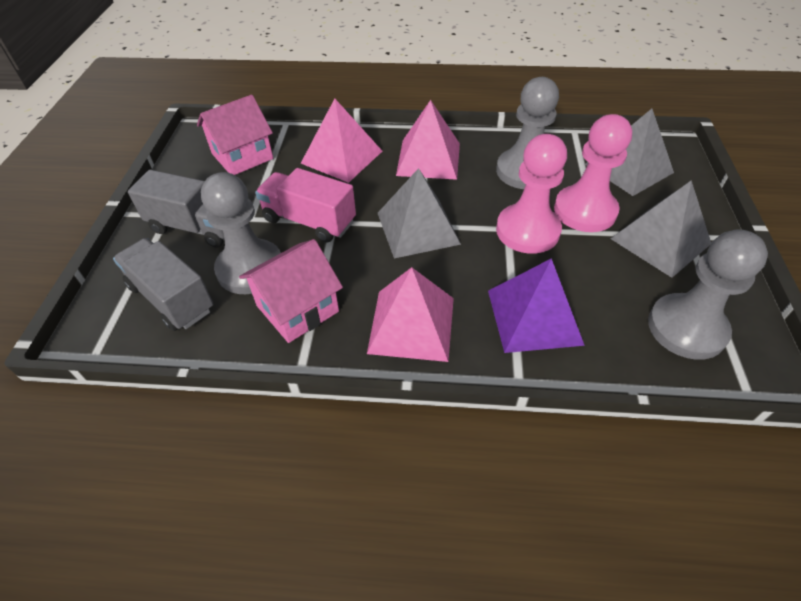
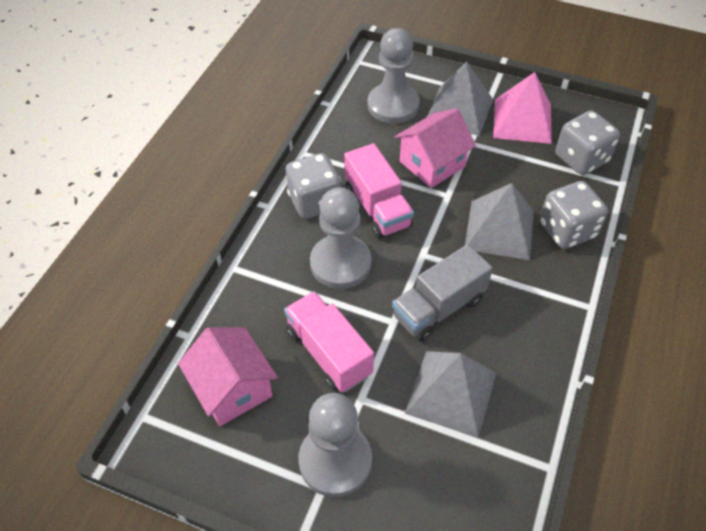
grey dice: 0 -> 3
grey truck: 2 -> 1
pink pawn: 2 -> 0
pink pyramid: 3 -> 1
pink truck: 1 -> 2
purple pyramid: 1 -> 0

